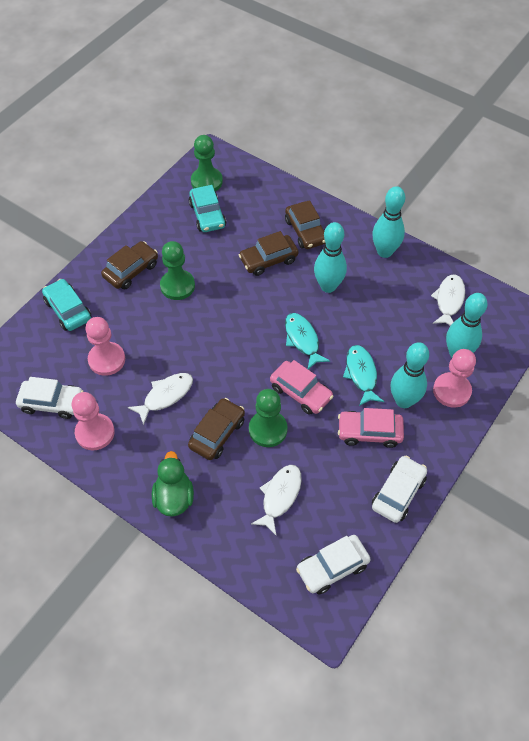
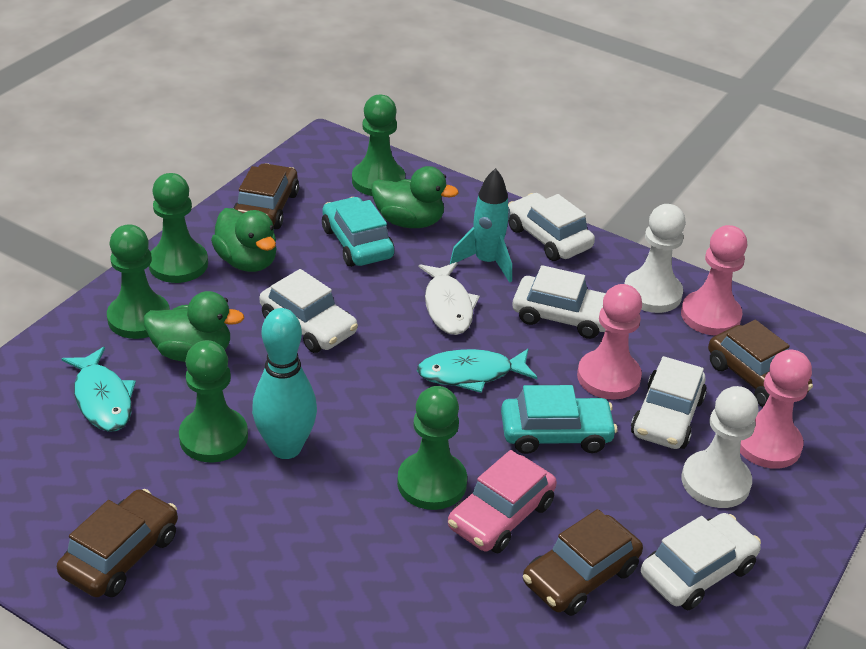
green duck: 1 -> 3
green pawn: 3 -> 5
pink car: 2 -> 1
turquoise bowling pin: 4 -> 1
turquoise rocket: 0 -> 1
white car: 3 -> 5
white fish: 3 -> 1
white pawn: 0 -> 2

